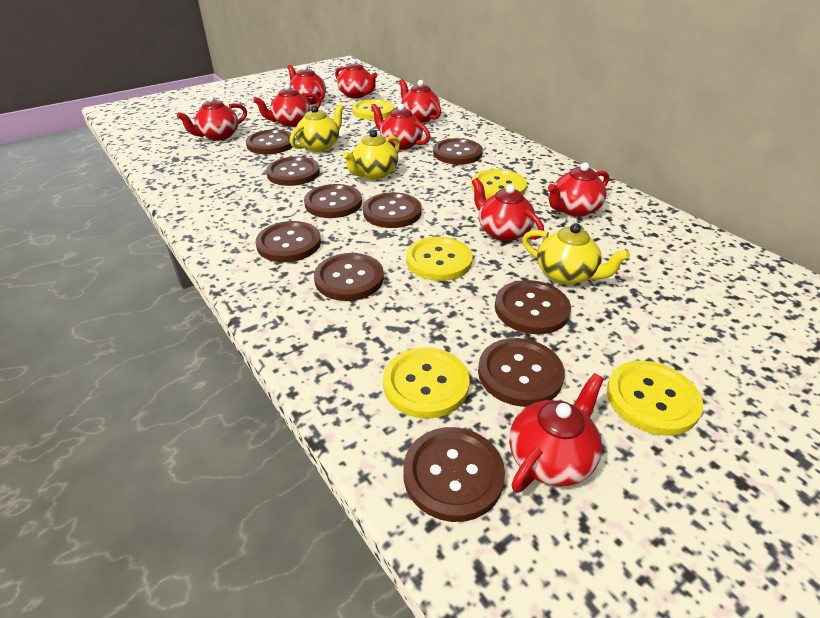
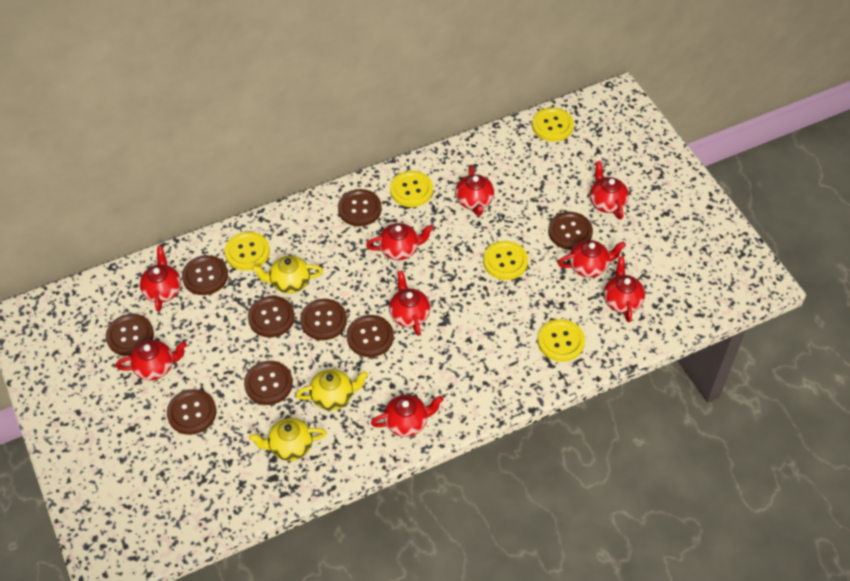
brown button: 10 -> 9

